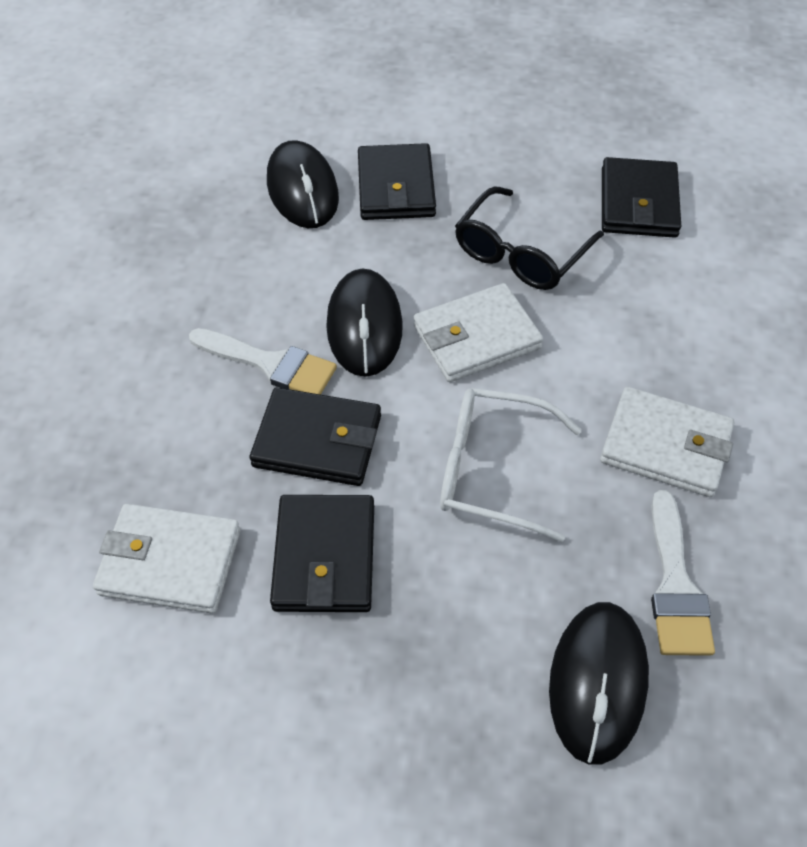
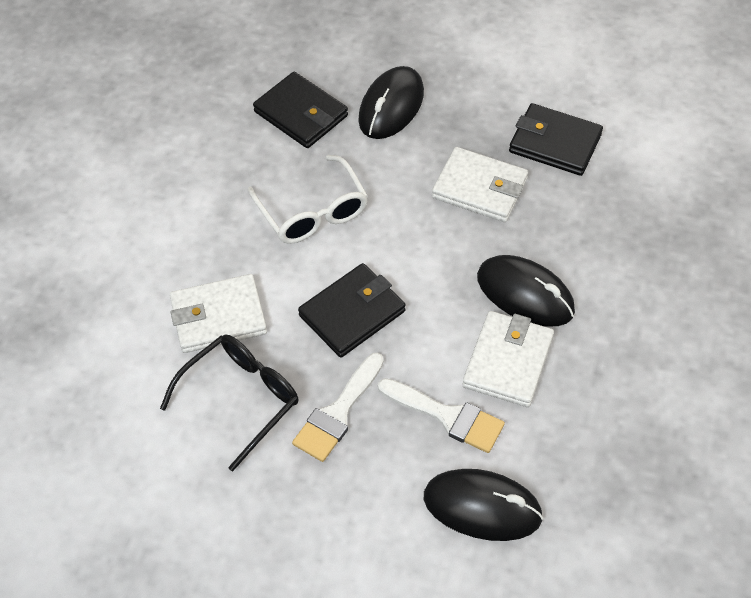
black wallet: 4 -> 3

